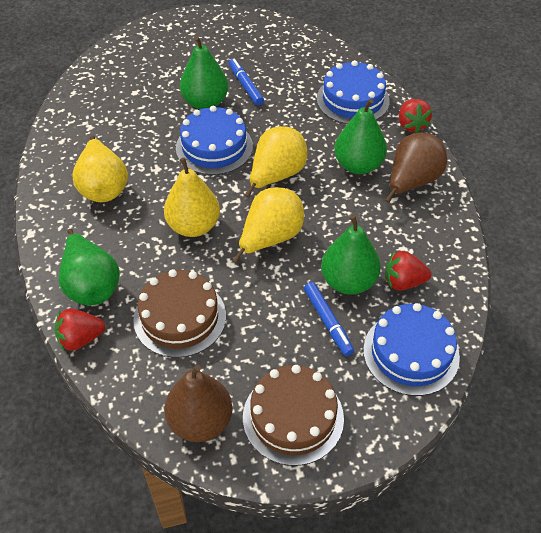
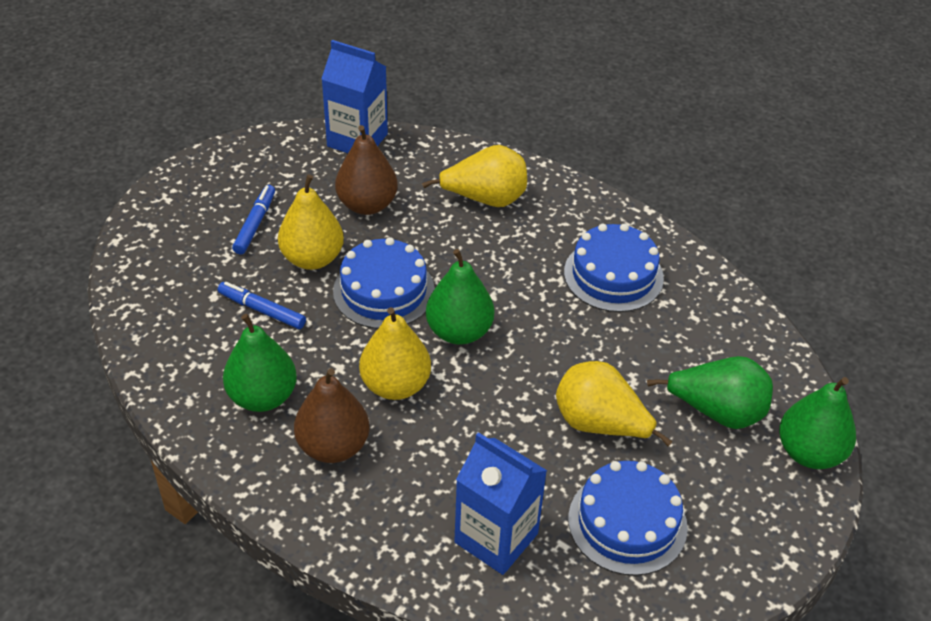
blue carton: 0 -> 2
brown cake: 2 -> 0
red strawberry: 3 -> 0

